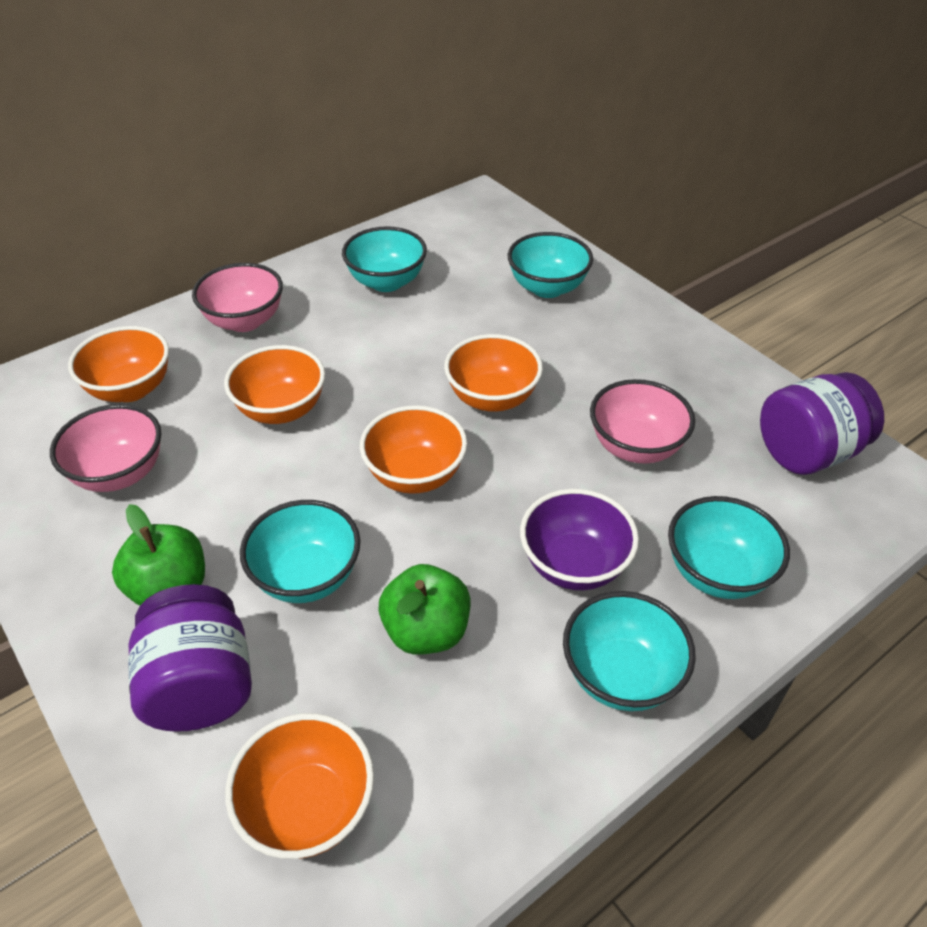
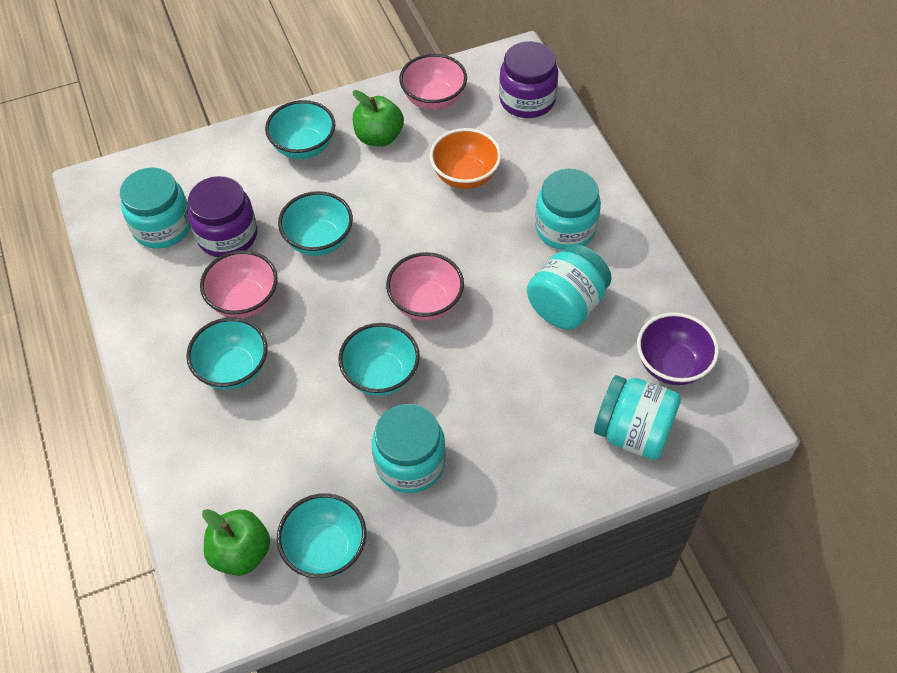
orange bowl: 5 -> 1
turquoise jar: 0 -> 5

